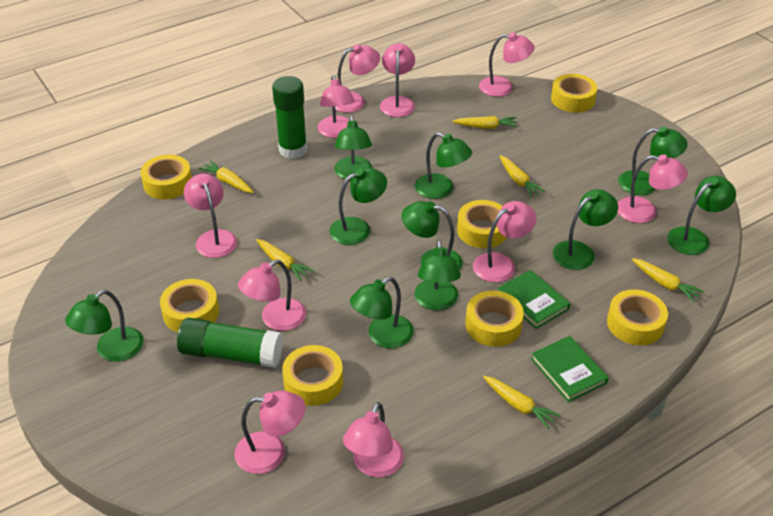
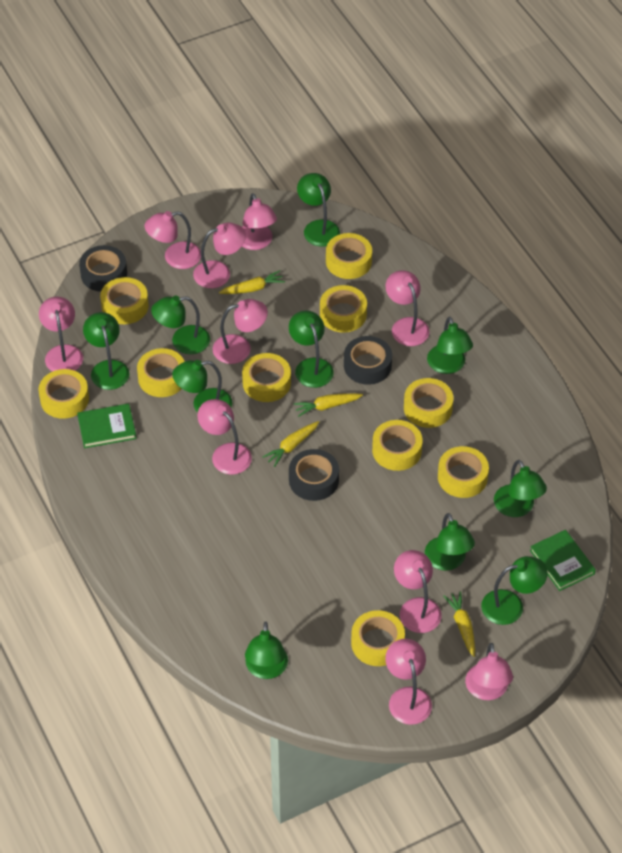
black tape: 0 -> 3
green glue stick: 2 -> 0
yellow carrot: 6 -> 4
yellow tape: 7 -> 10

